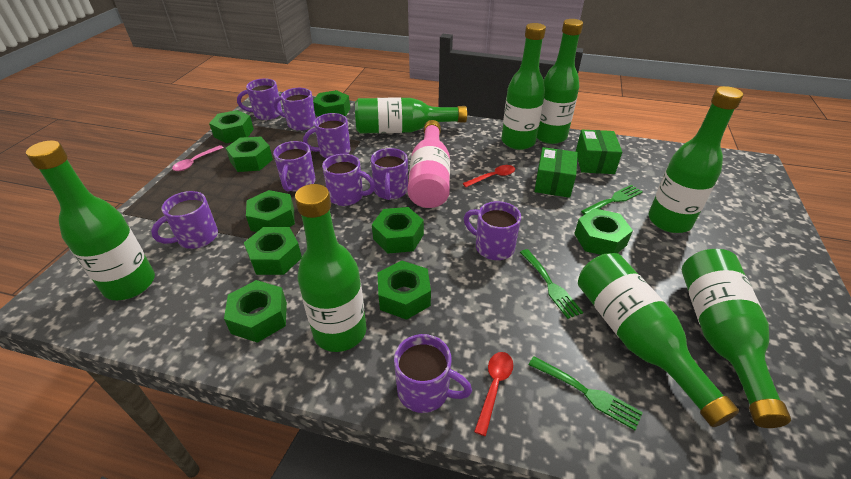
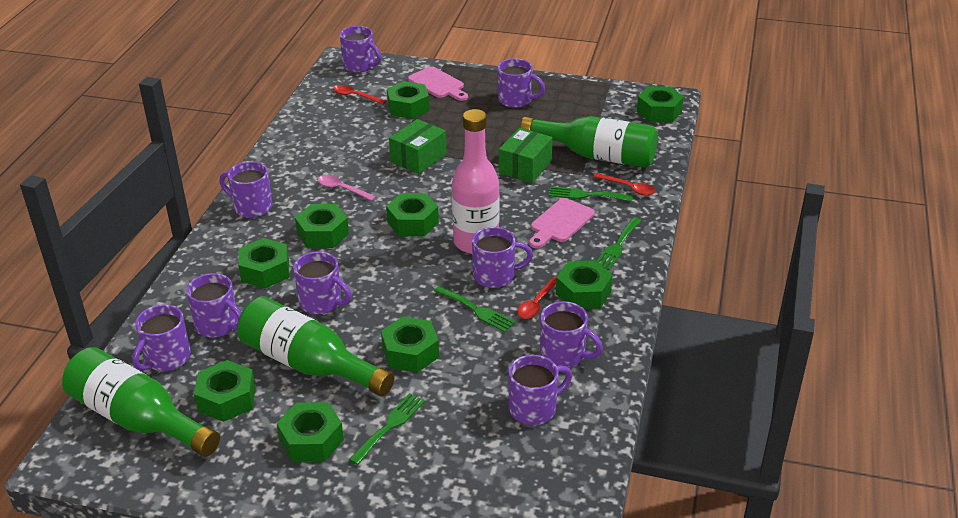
green bottle: 8 -> 3
green fork: 3 -> 4
pink cutting board: 0 -> 2
red spoon: 2 -> 3

